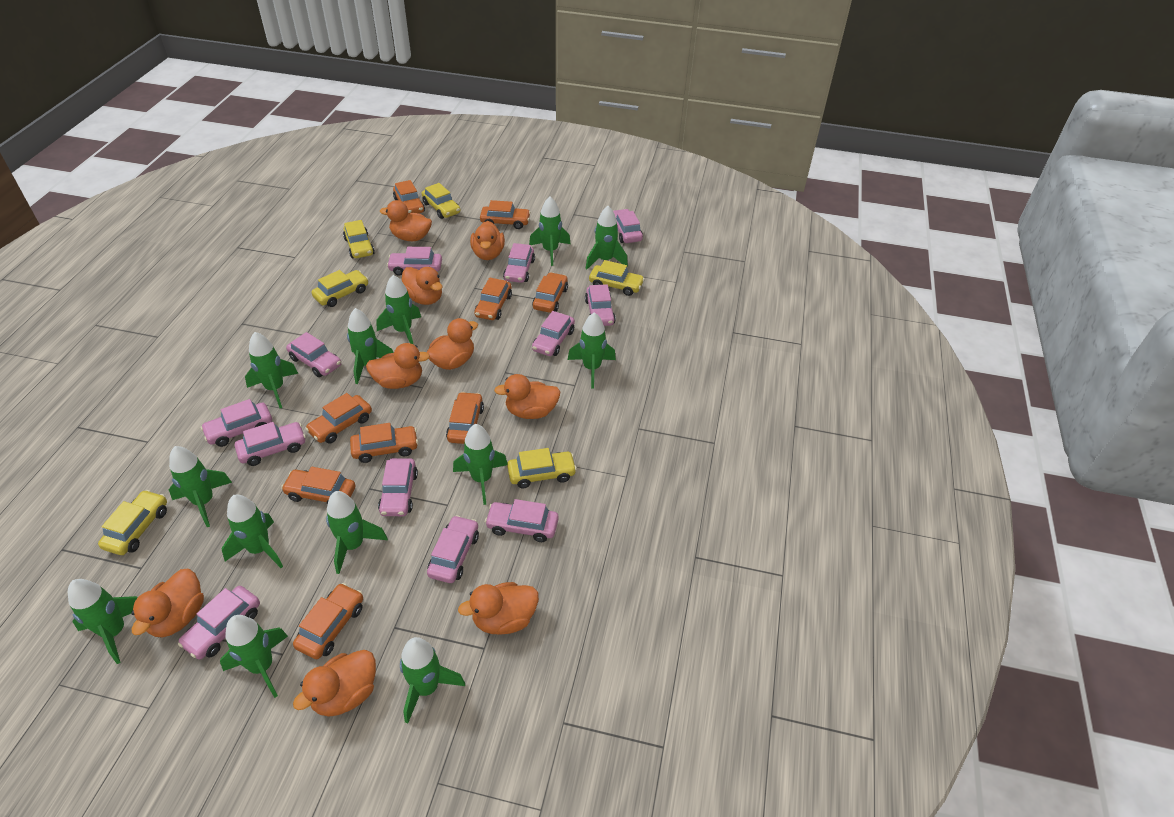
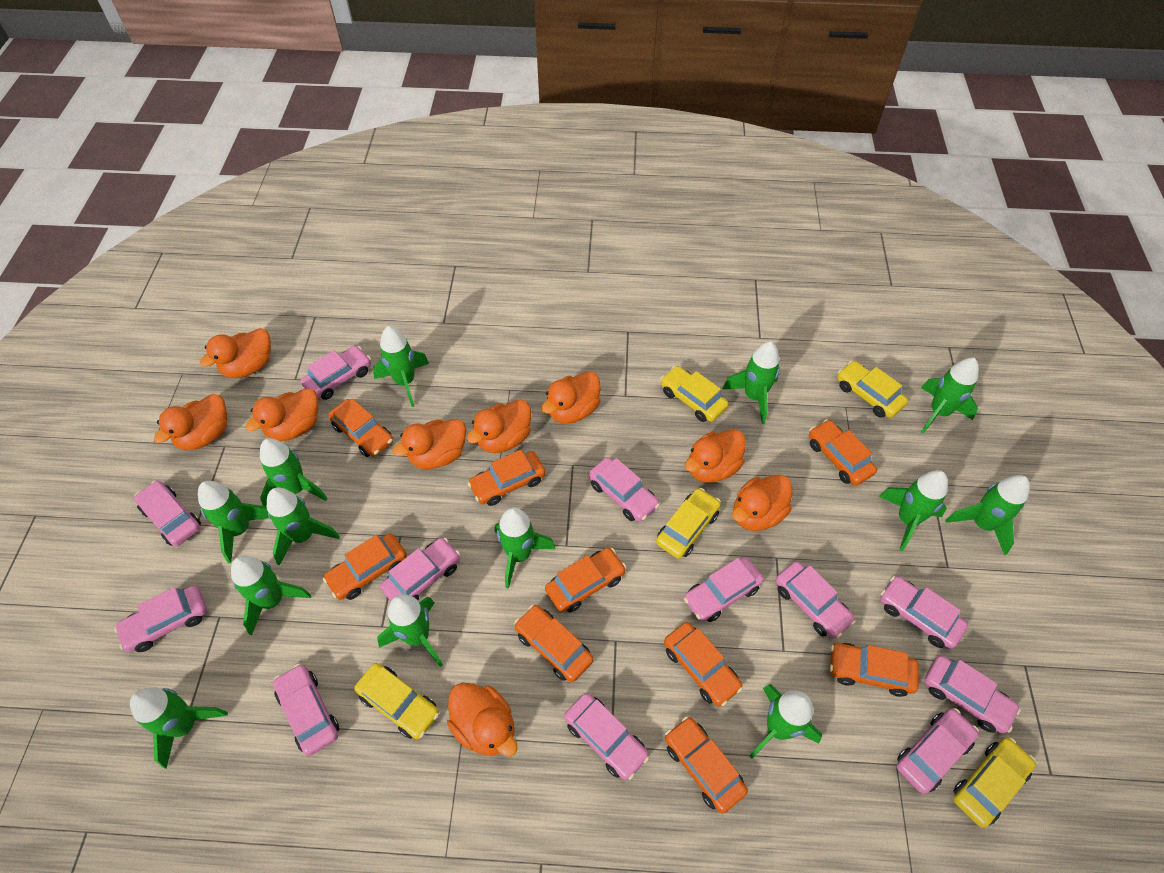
yellow car: 6 -> 5

